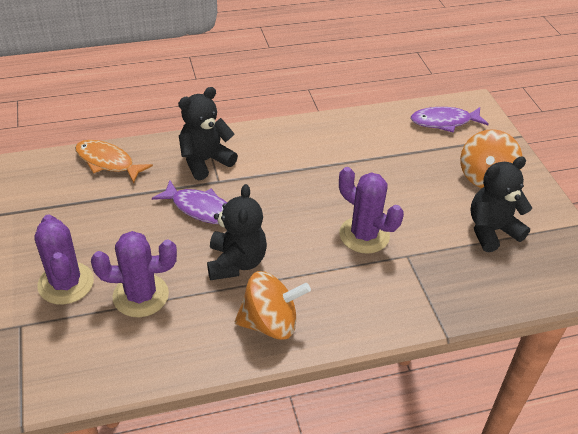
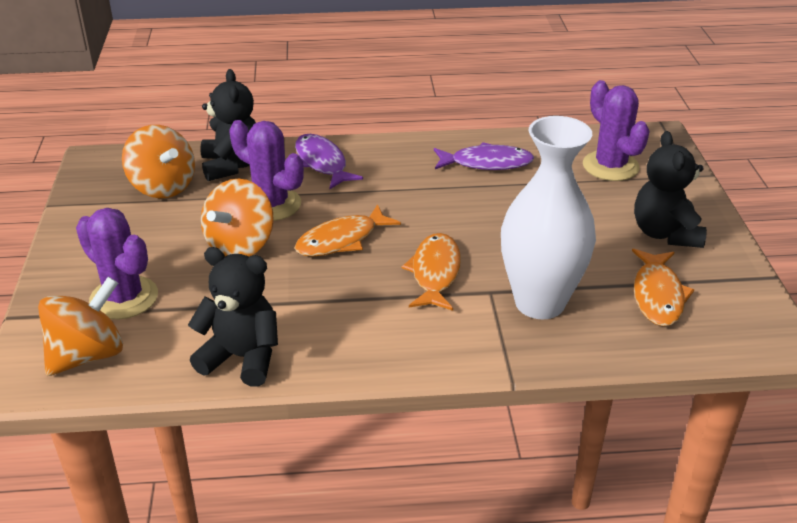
orange fish: 1 -> 3
orange spinning top: 2 -> 3
white vase: 0 -> 1

